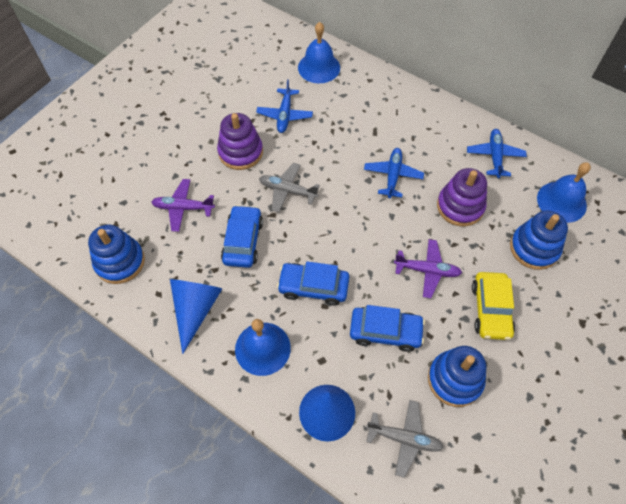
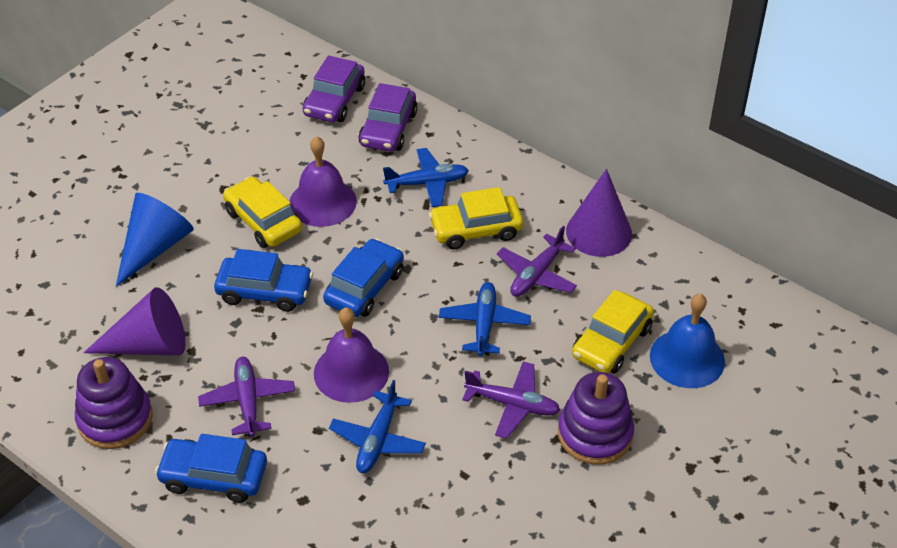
blue bell: 3 -> 1
blue cone: 2 -> 1
blue stacking toy: 3 -> 0
grey plane: 2 -> 0
purple bell: 0 -> 2
purple car: 0 -> 2
purple cone: 0 -> 2
purple plane: 2 -> 3
yellow car: 1 -> 3

